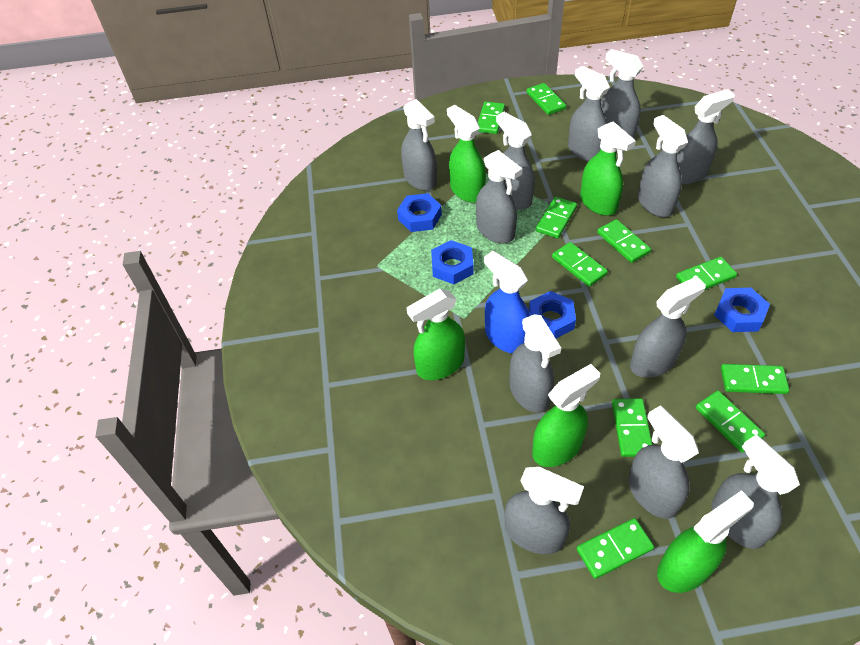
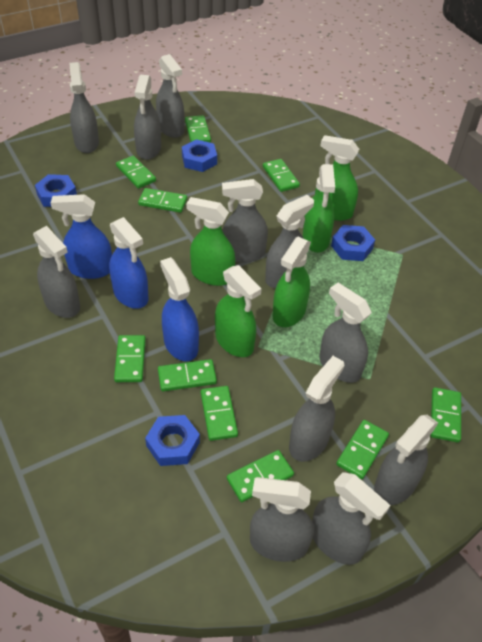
blue spray bottle: 1 -> 3
grey spray bottle: 12 -> 11

